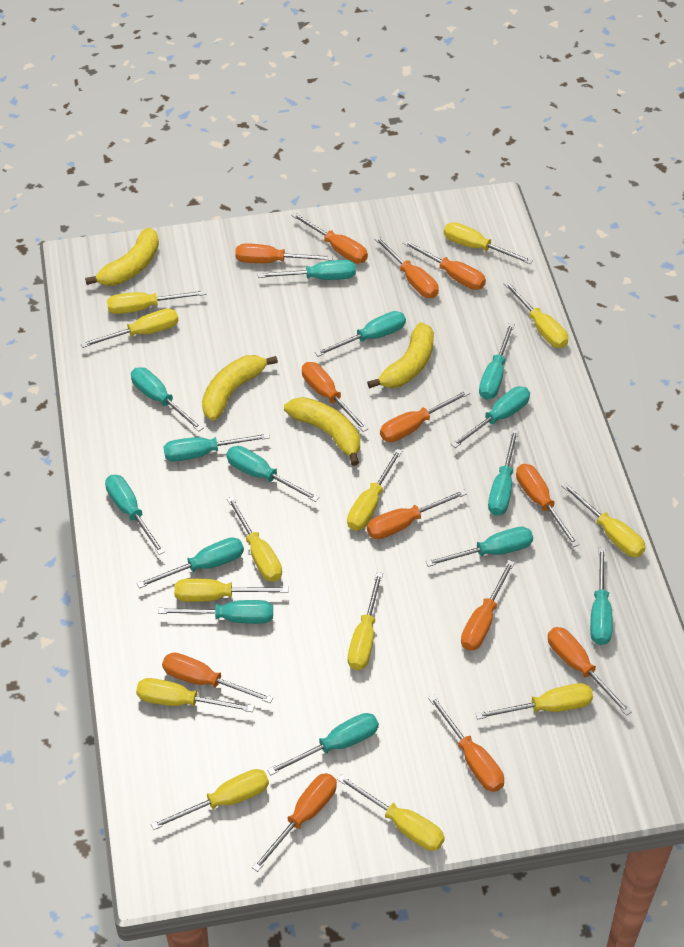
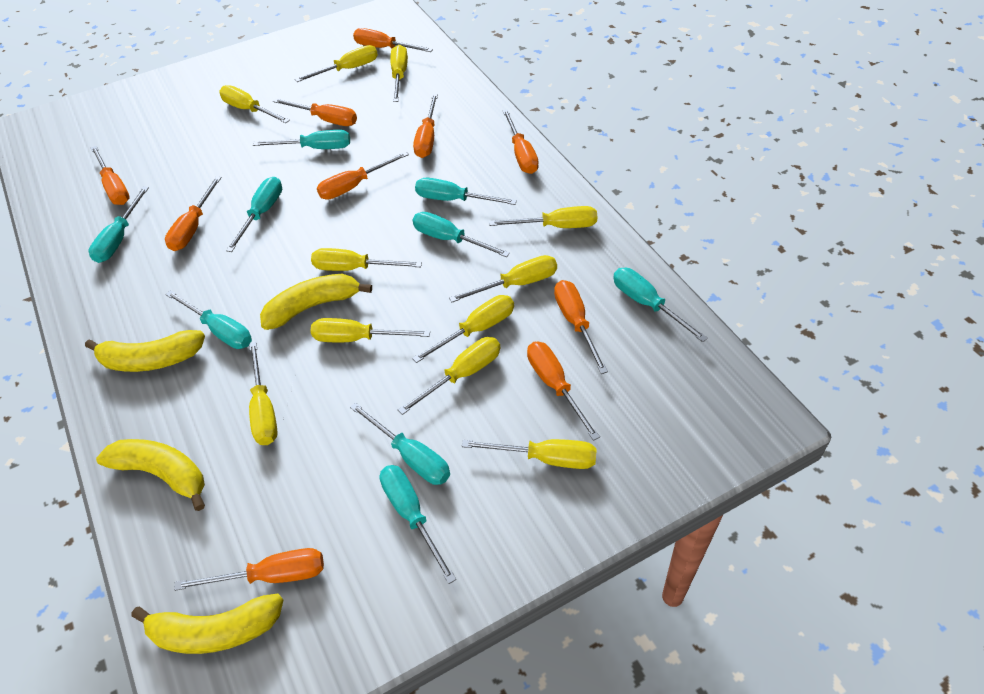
orange screwdriver: 13 -> 10
turquoise screwdriver: 14 -> 9
yellow screwdriver: 13 -> 11

